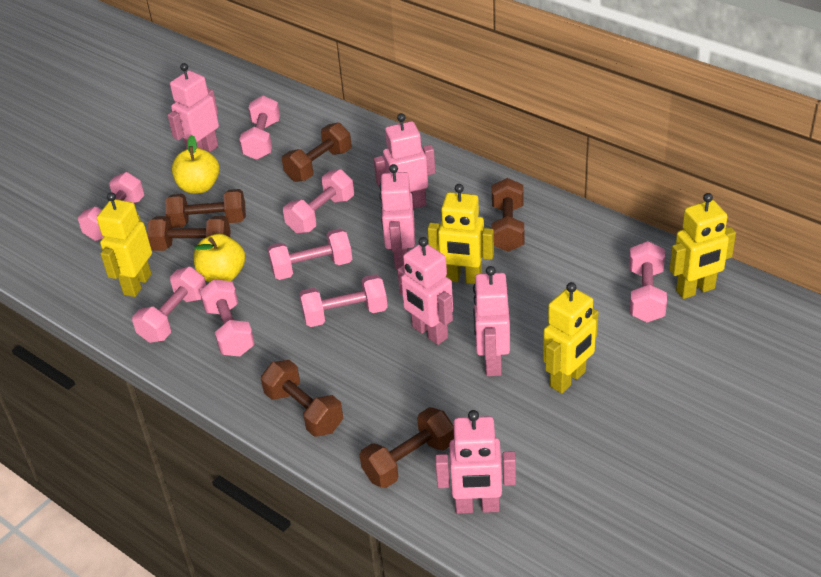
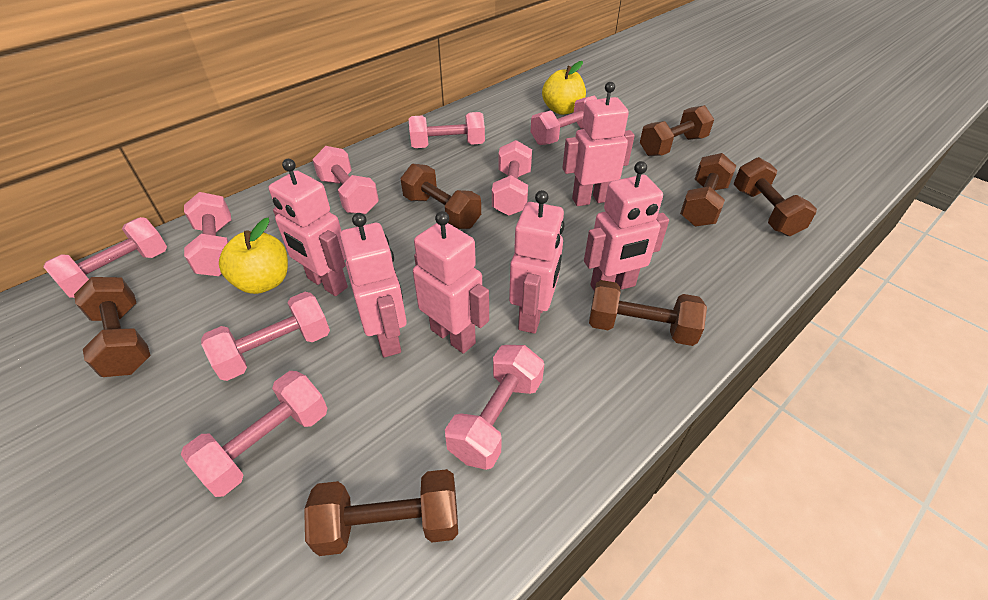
brown dumbbell: 6 -> 7
pink dumbbell: 8 -> 9
yellow robot: 4 -> 0

